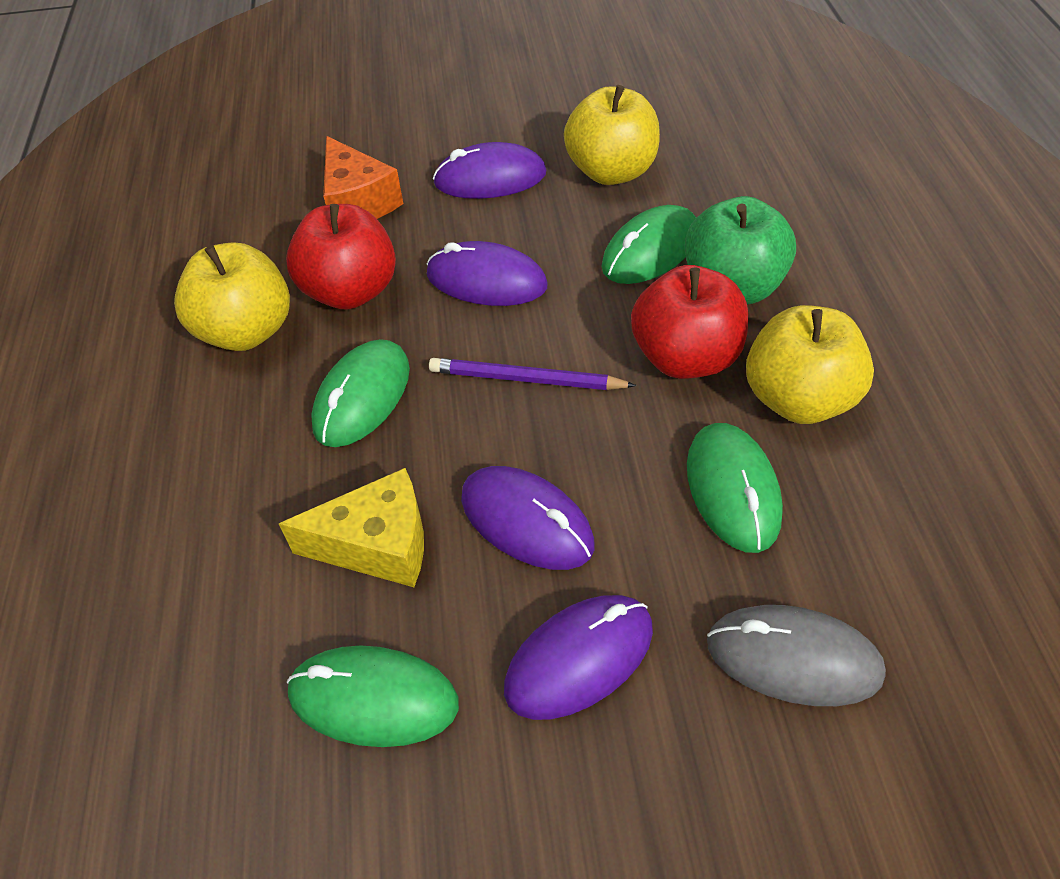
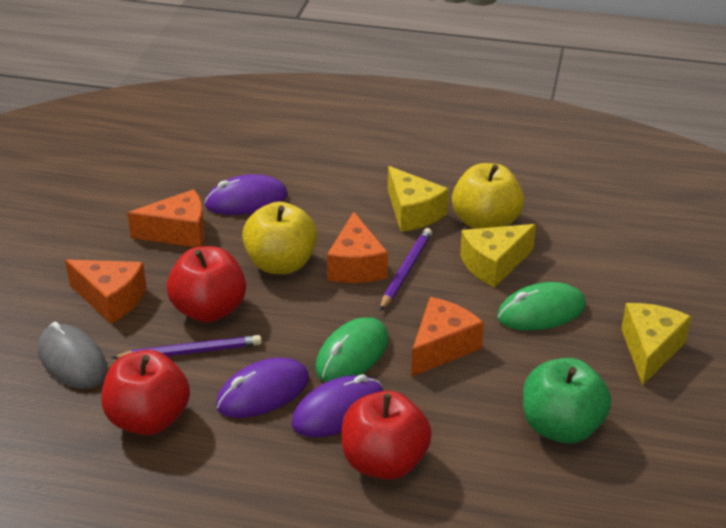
green mouse: 4 -> 2
orange cheese: 1 -> 4
purple mouse: 4 -> 3
purple pencil: 1 -> 2
red apple: 2 -> 3
yellow apple: 3 -> 2
yellow cheese: 1 -> 3

